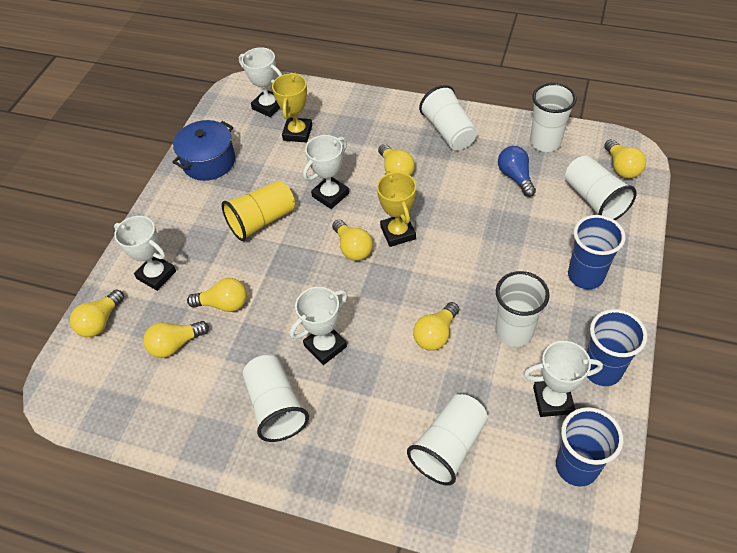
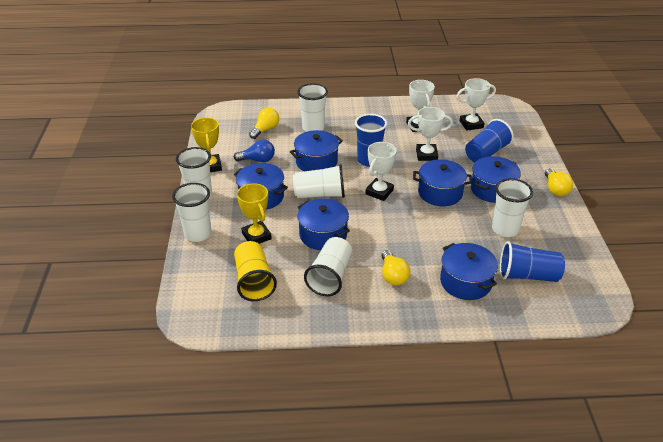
blue pot: 1 -> 6
white trophy: 5 -> 4
yellow light bulb: 7 -> 3

